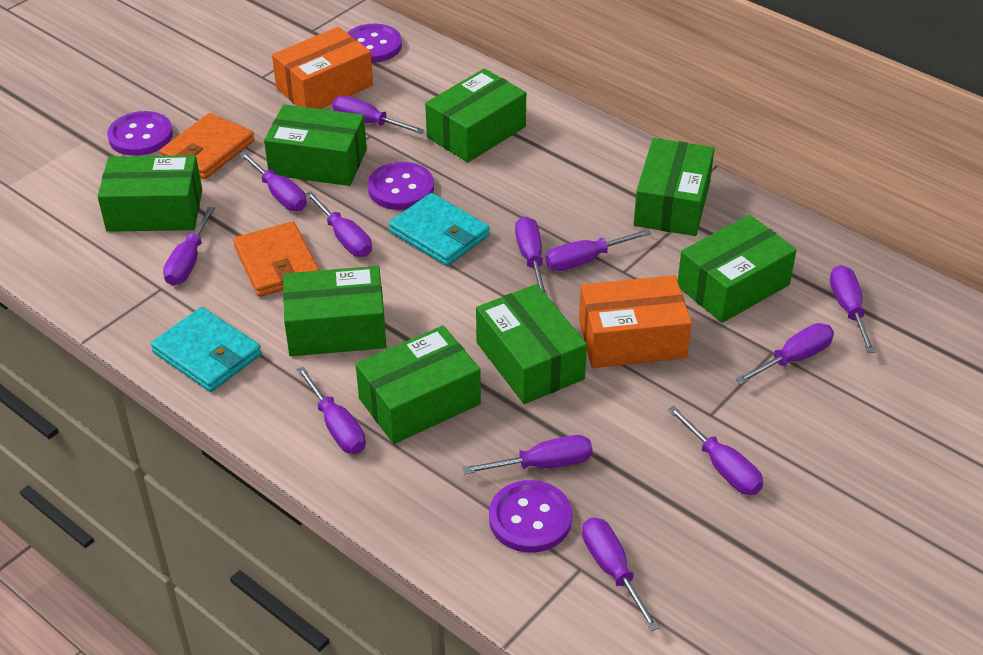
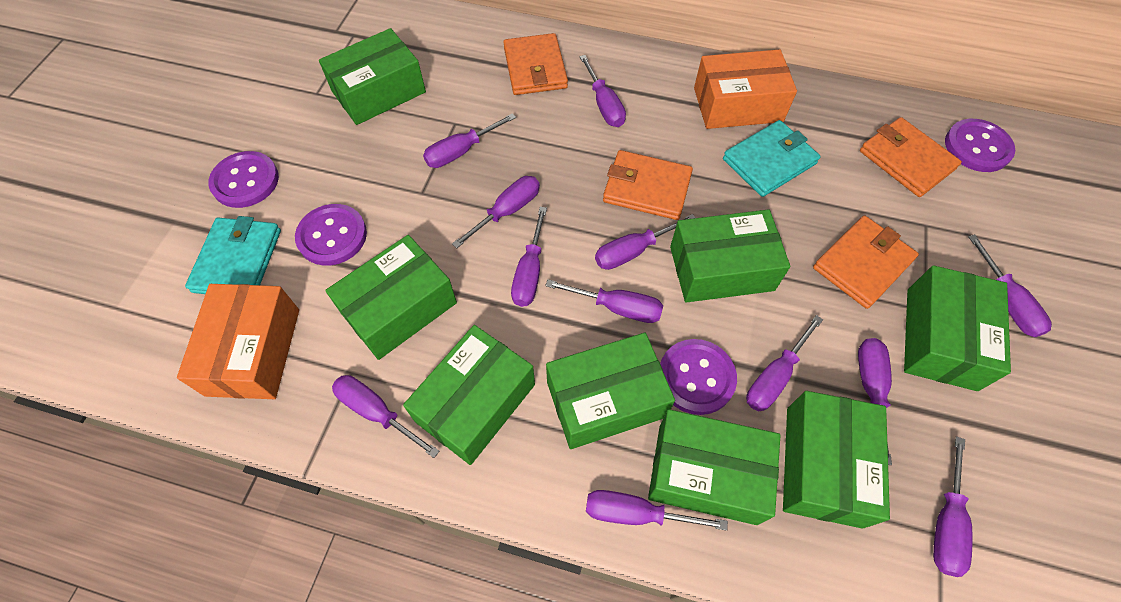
orange wallet: 2 -> 4

